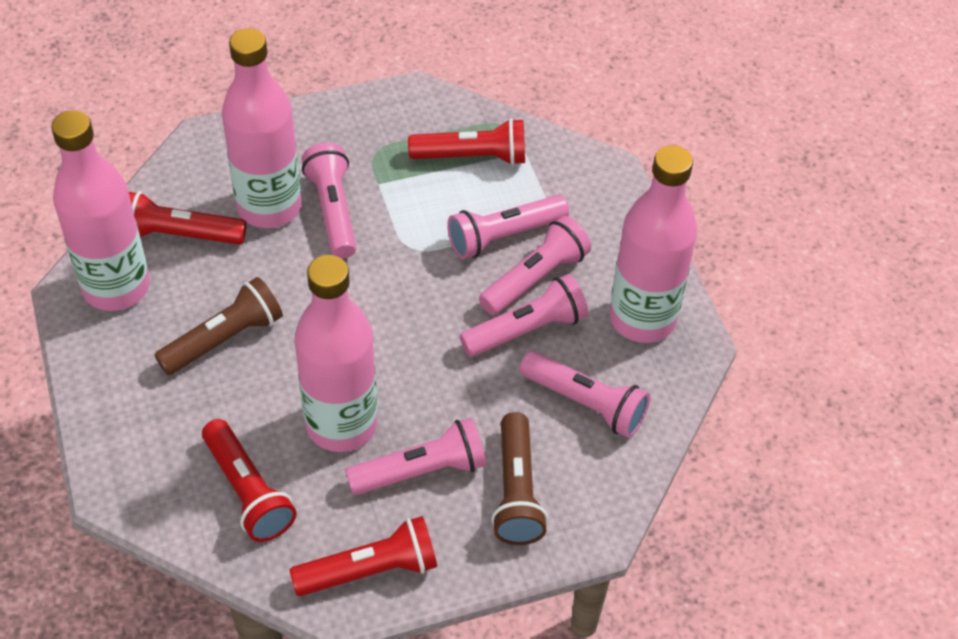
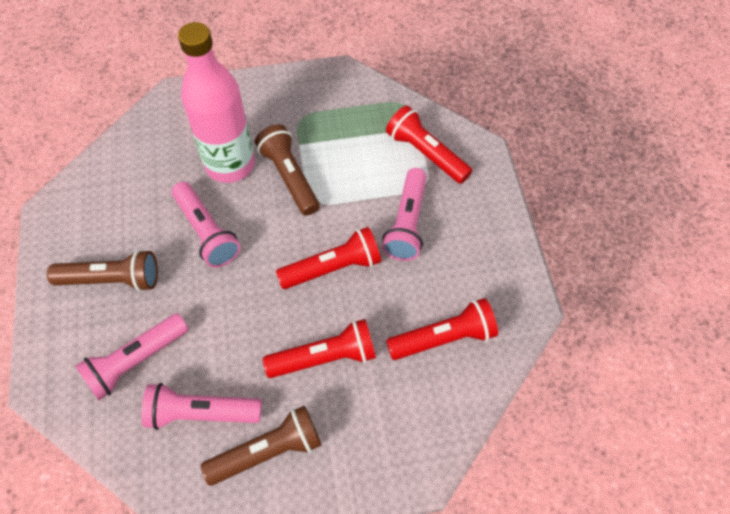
brown flashlight: 2 -> 3
pink bottle: 4 -> 1
pink flashlight: 6 -> 4

